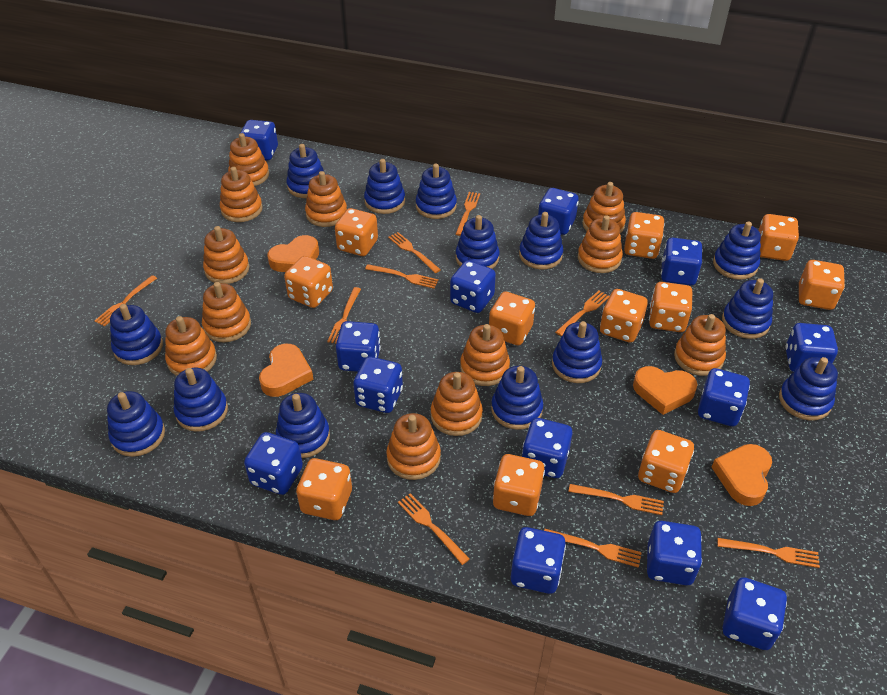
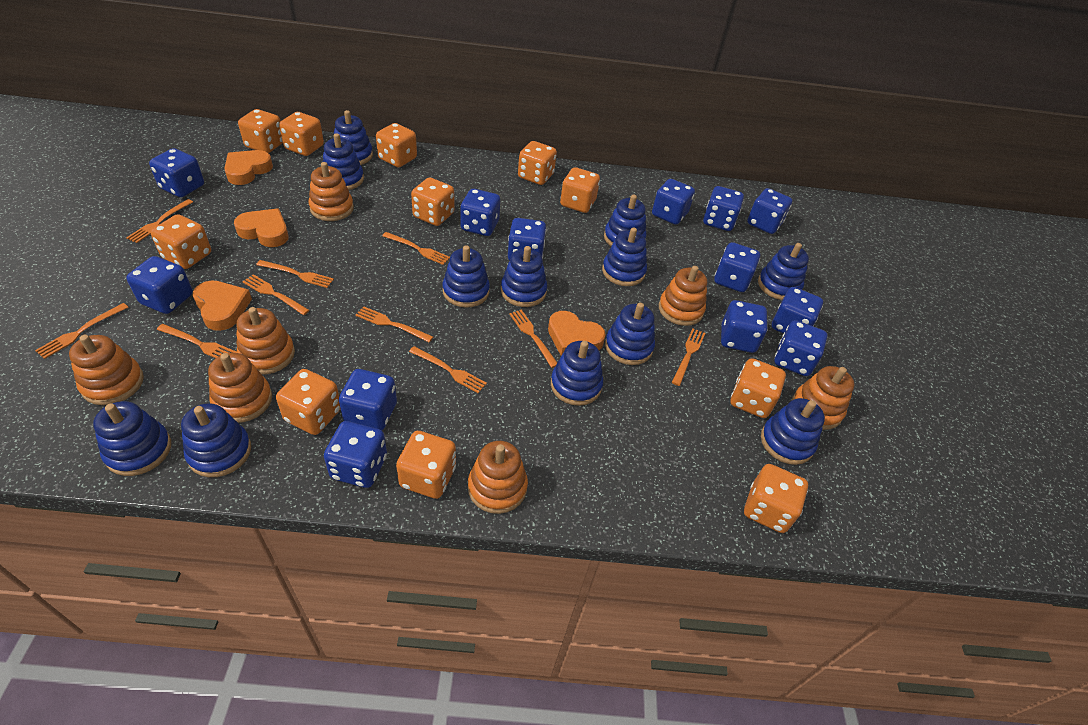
blue stacking toy: 14 -> 12
orange stacking toy: 12 -> 7

